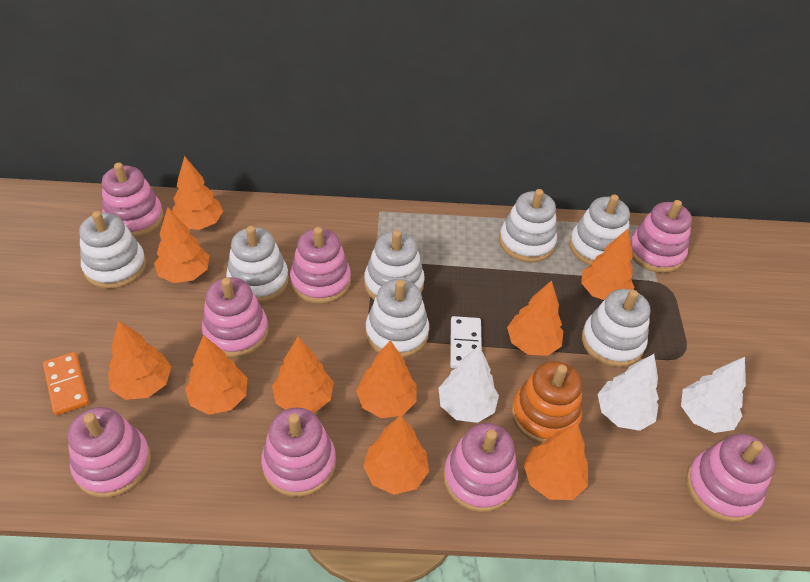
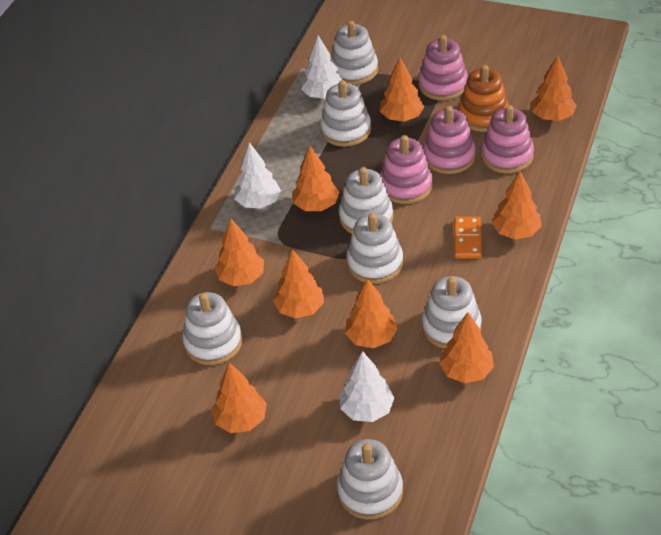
orange tree: 10 -> 9
pink stacking toy: 8 -> 4
white domino: 1 -> 0

